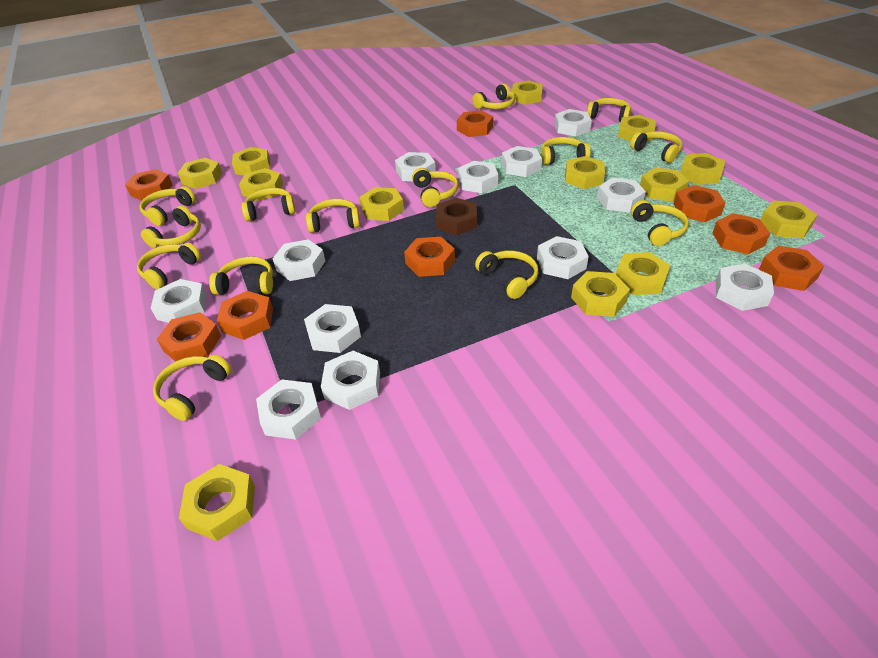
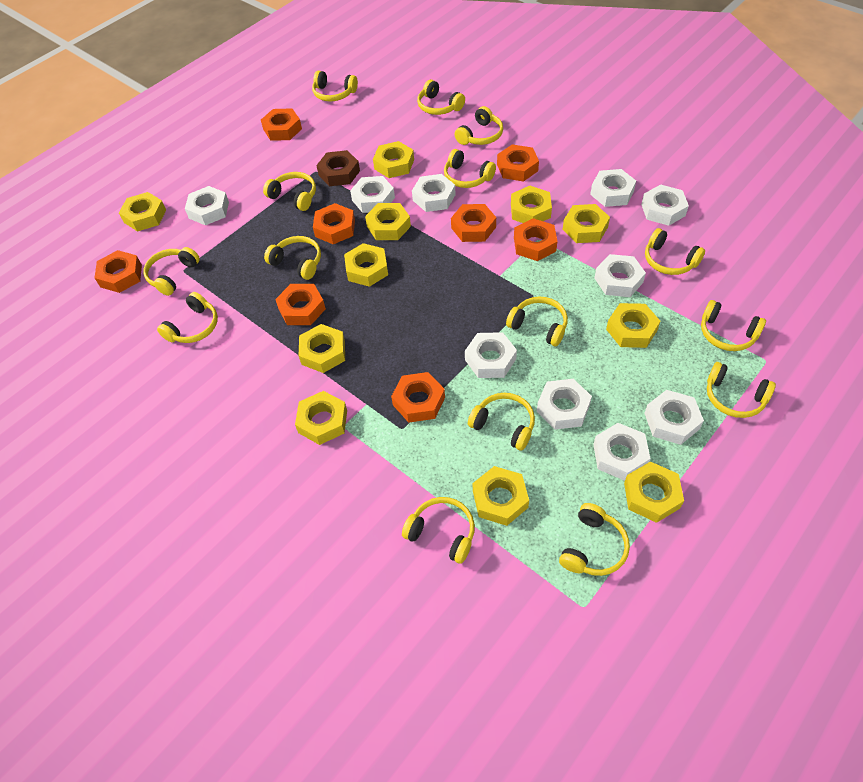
white nut: 12 -> 10
yellow headphones: 14 -> 15
yellow nut: 13 -> 11

